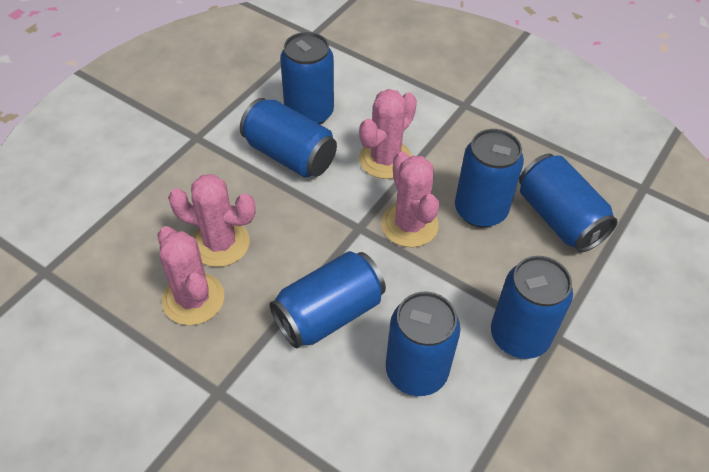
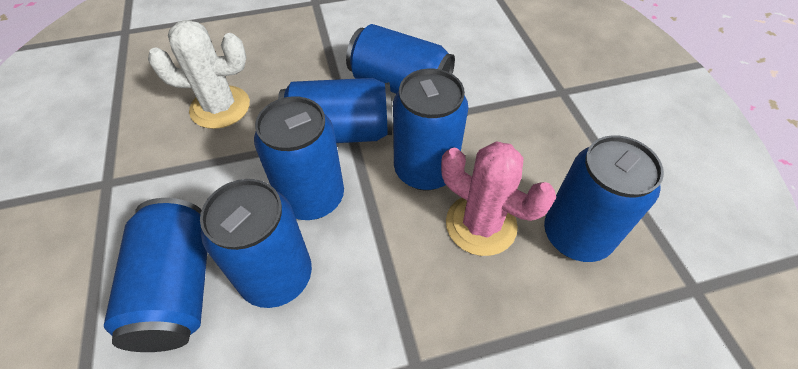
pink cactus: 4 -> 1
white cactus: 0 -> 1

